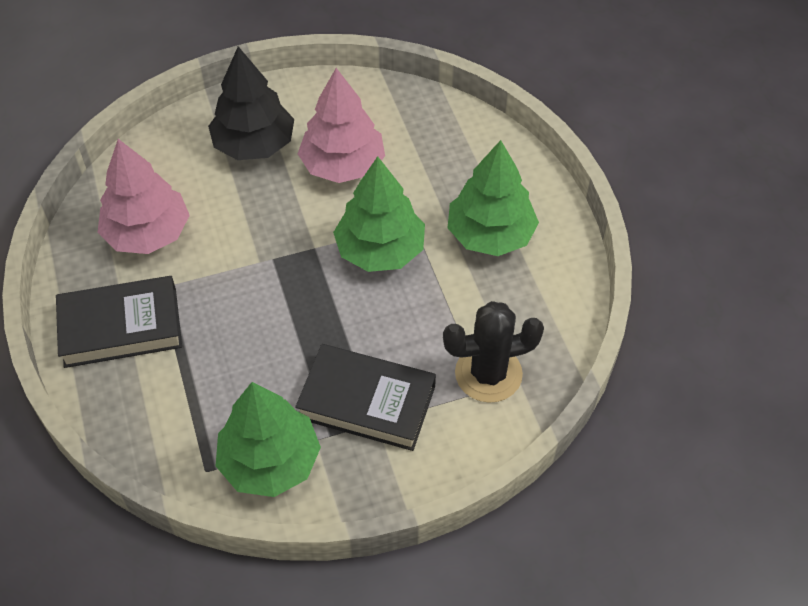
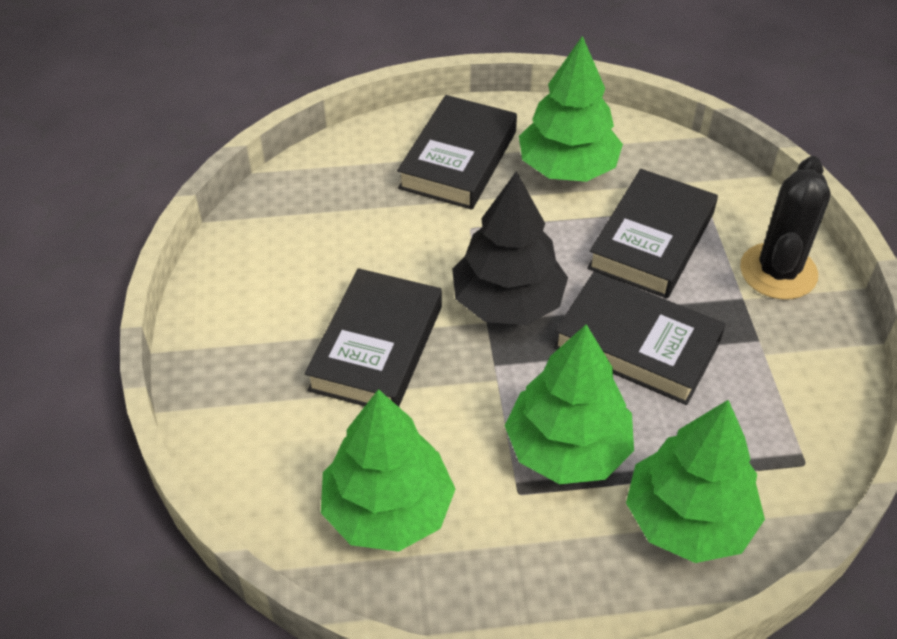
black book: 2 -> 4
green tree: 3 -> 4
pink tree: 2 -> 0

